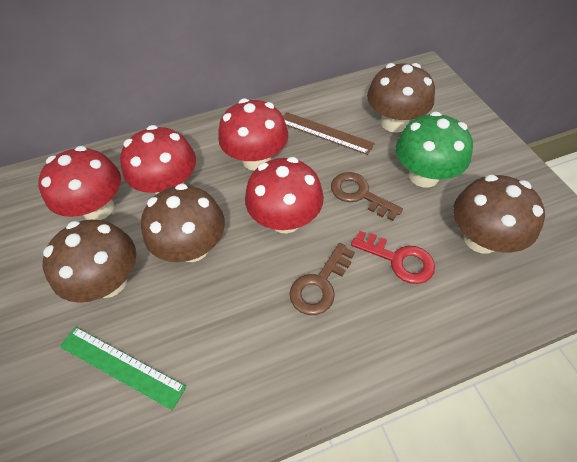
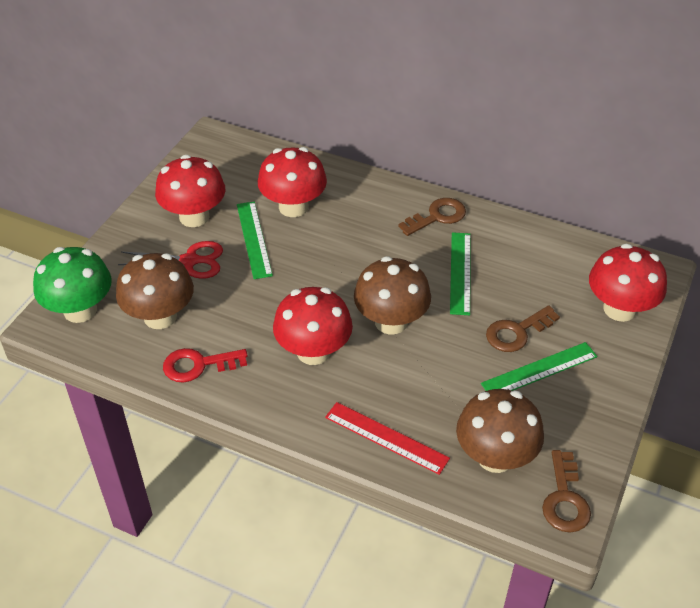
brown key: 2 -> 3
brown mushroom: 4 -> 3
brown ruler: 1 -> 0
green ruler: 1 -> 3
red ruler: 0 -> 1
red scissors: 0 -> 1

